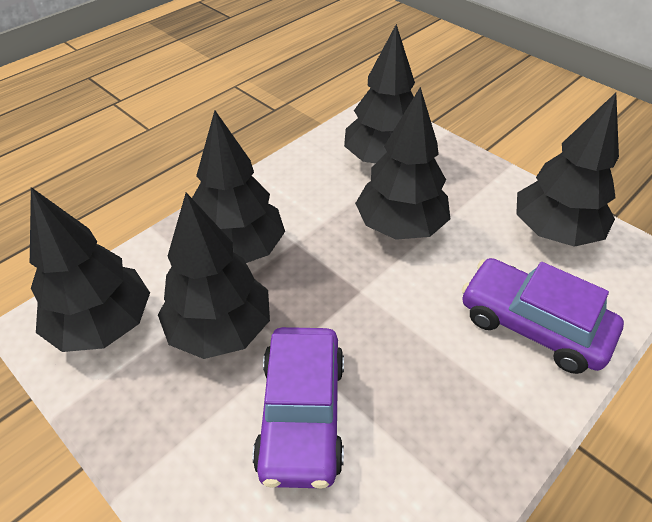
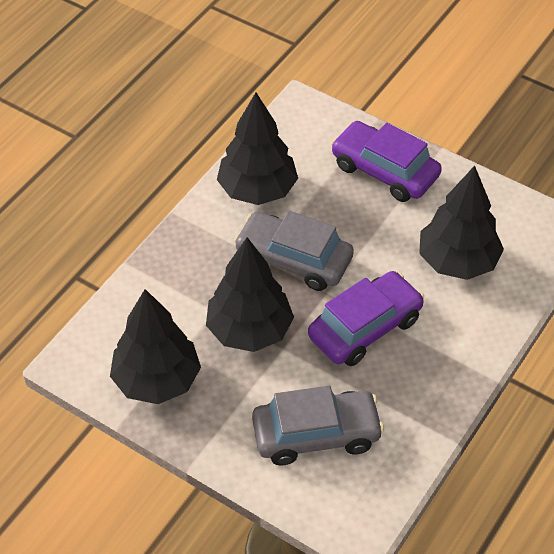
black tree: 6 -> 4
grey car: 0 -> 2

